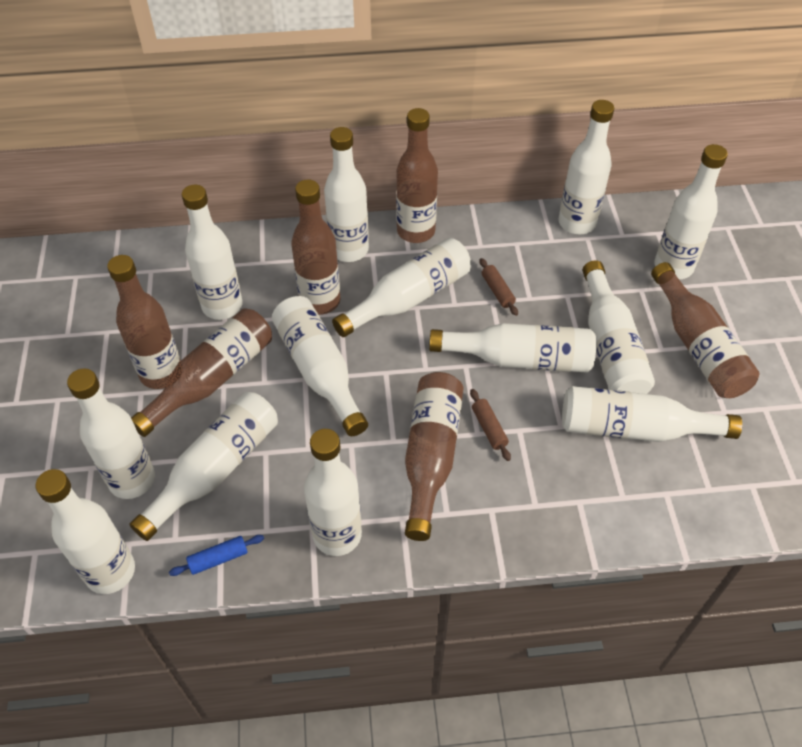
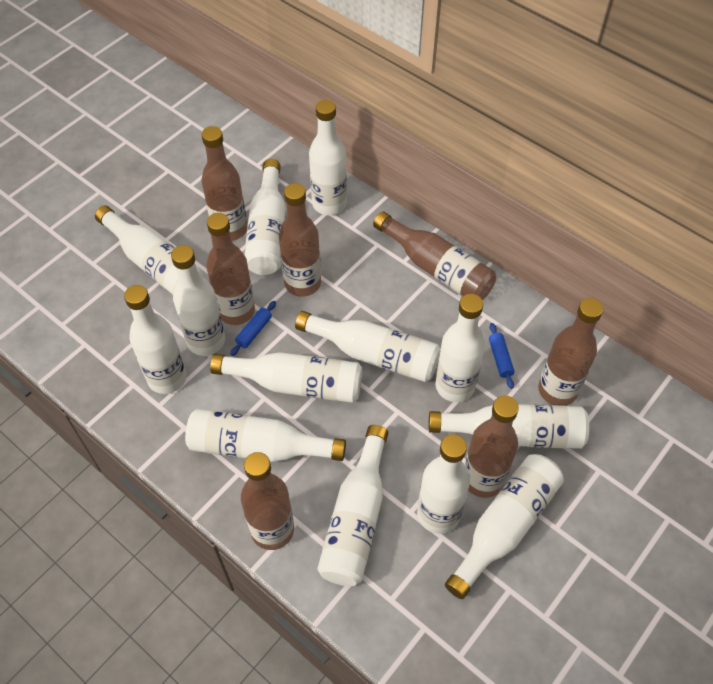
blue rolling pin: 1 -> 2
brown bottle: 6 -> 7
brown rolling pin: 2 -> 0

